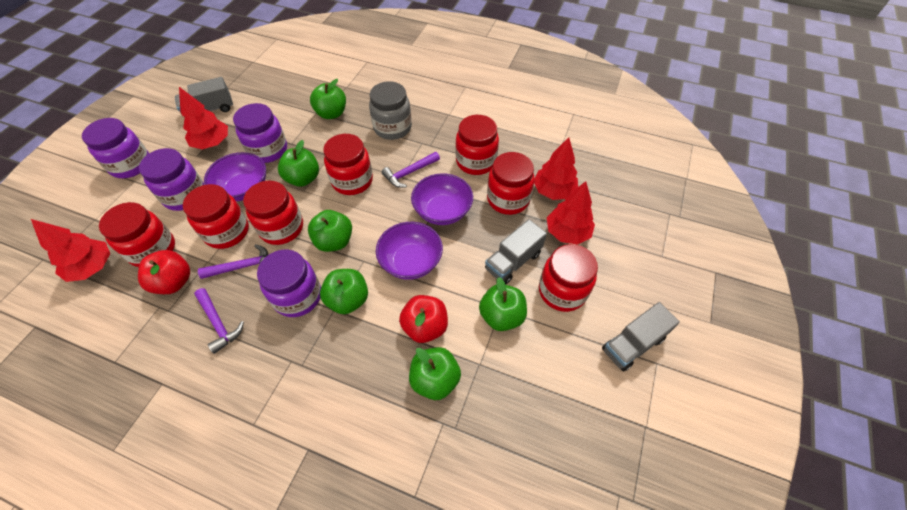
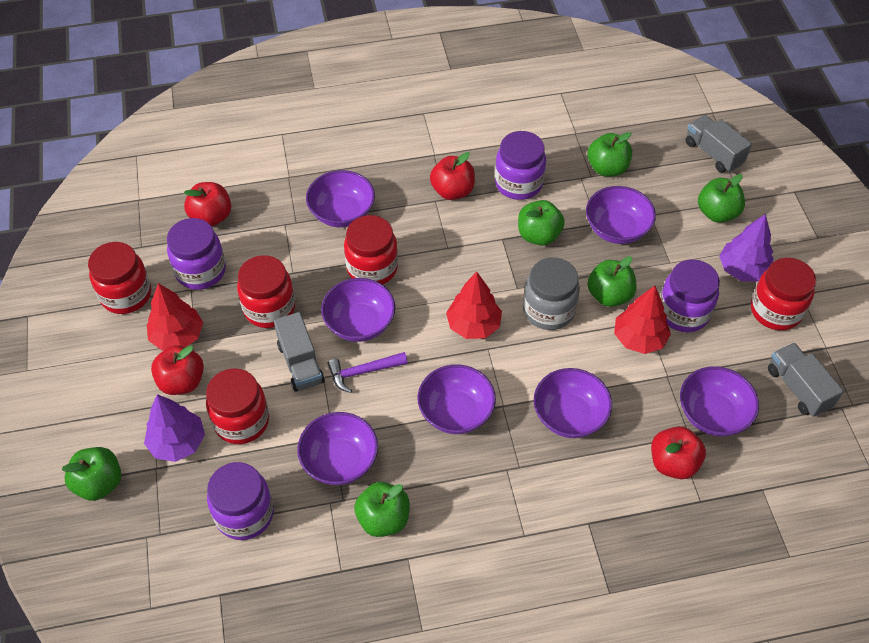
purple bowl: 3 -> 7
purple hammer: 3 -> 1
purple tree: 0 -> 2
red apple: 2 -> 4
red jar: 7 -> 5
red tree: 4 -> 3

